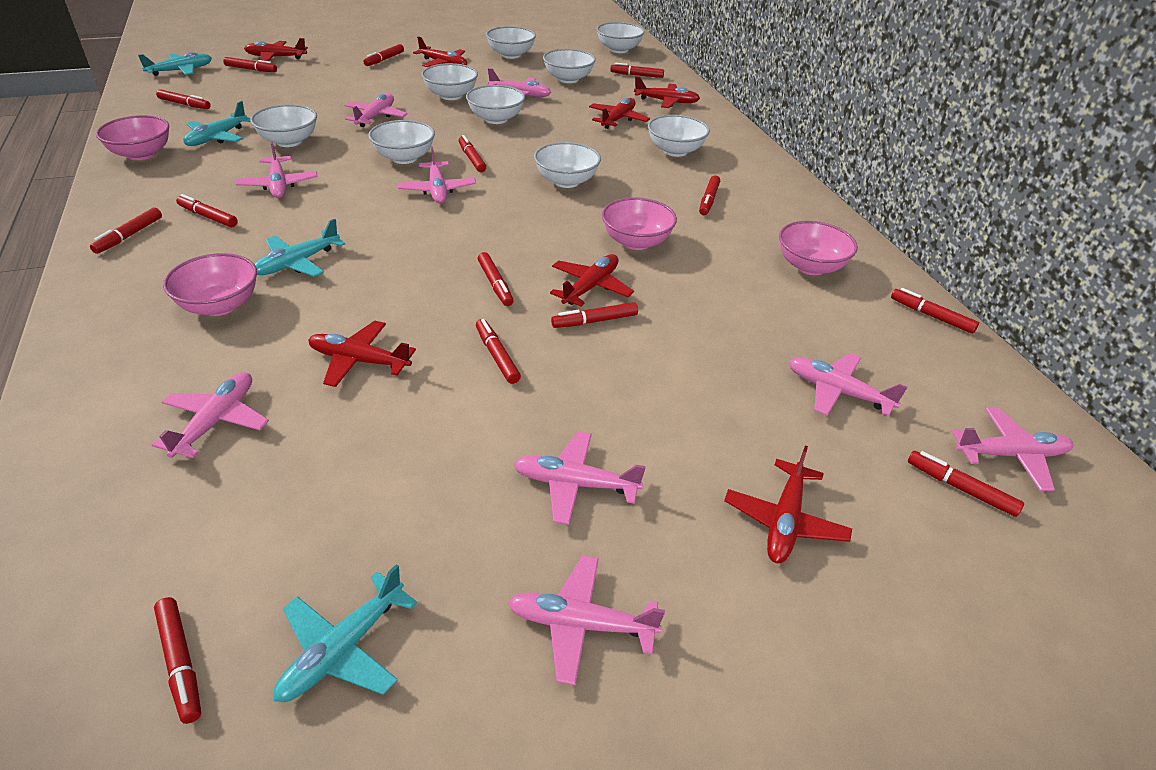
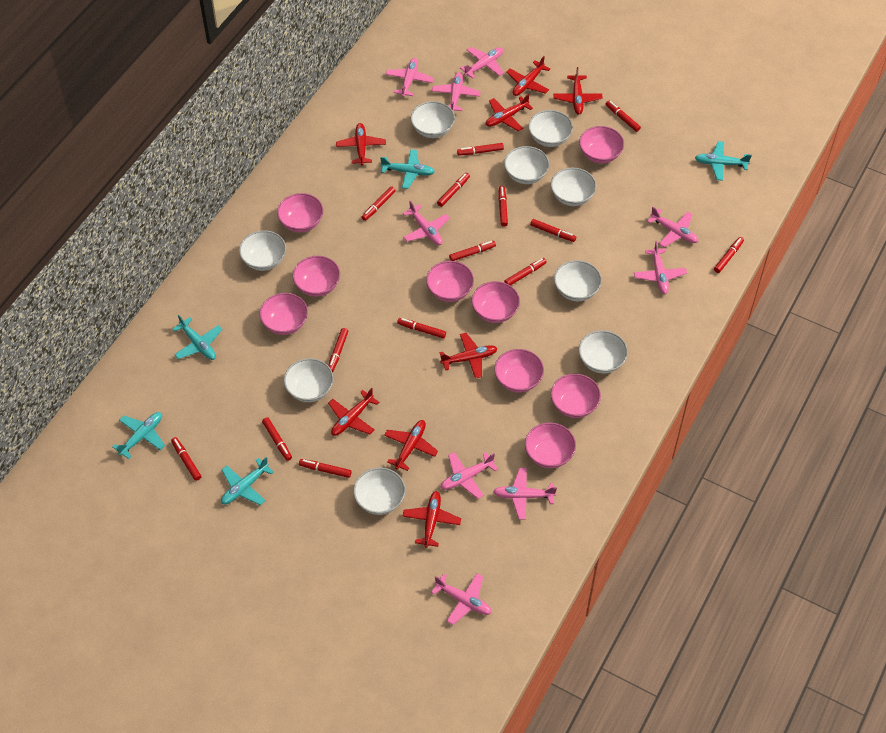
pink bowl: 4 -> 9
red plane: 7 -> 8
turquoise plane: 4 -> 5

